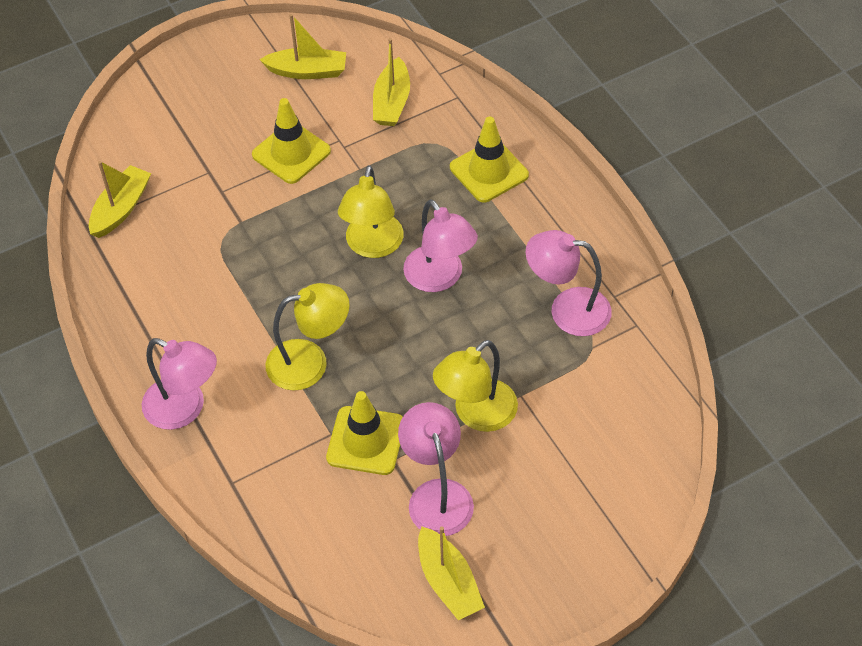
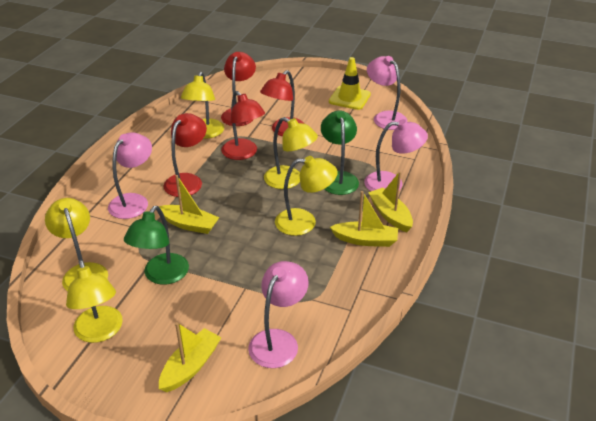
green lamp: 0 -> 2
red lamp: 0 -> 4
yellow lamp: 3 -> 5
yellow traffic cone: 3 -> 1

